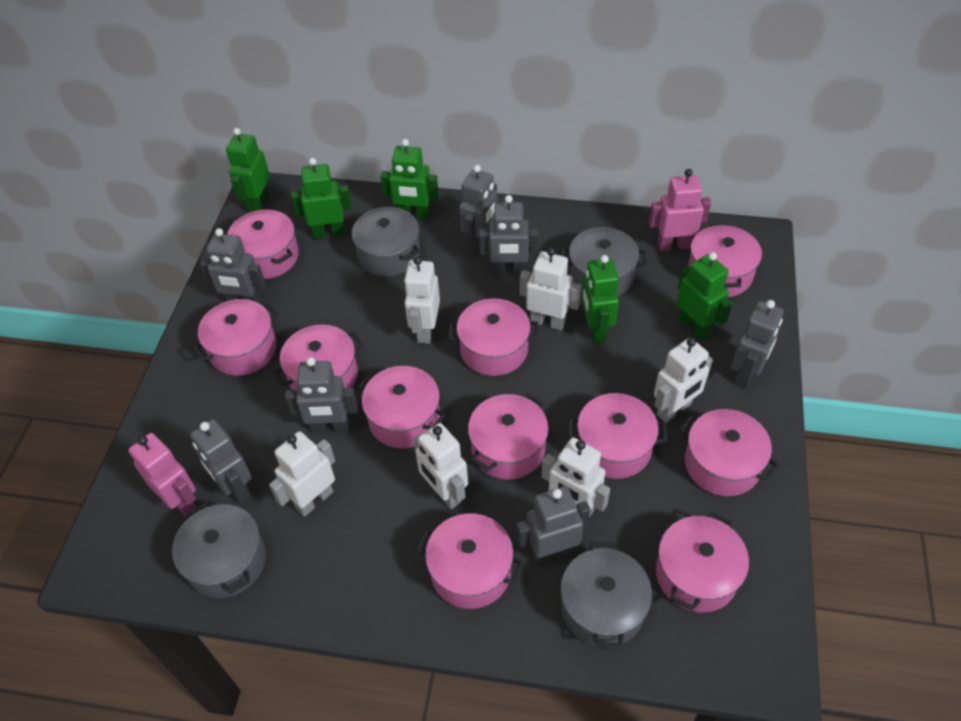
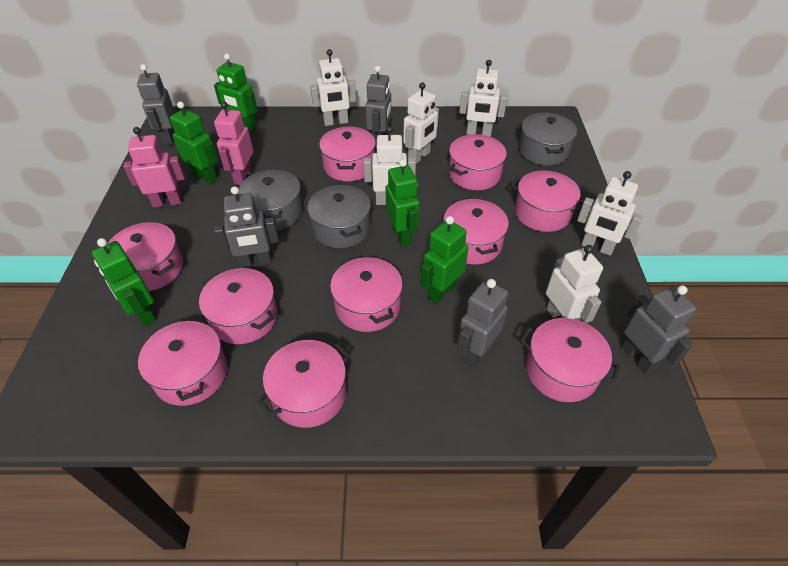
grey pot: 4 -> 3
grey robot: 7 -> 5
pink pot: 11 -> 10

